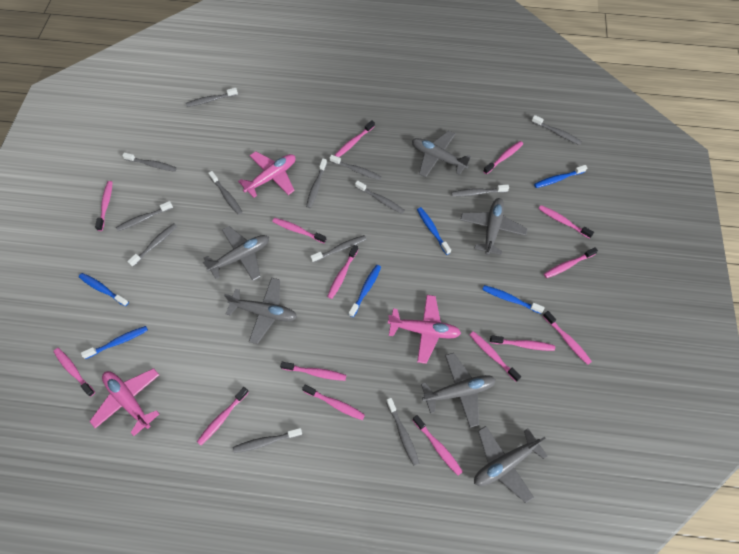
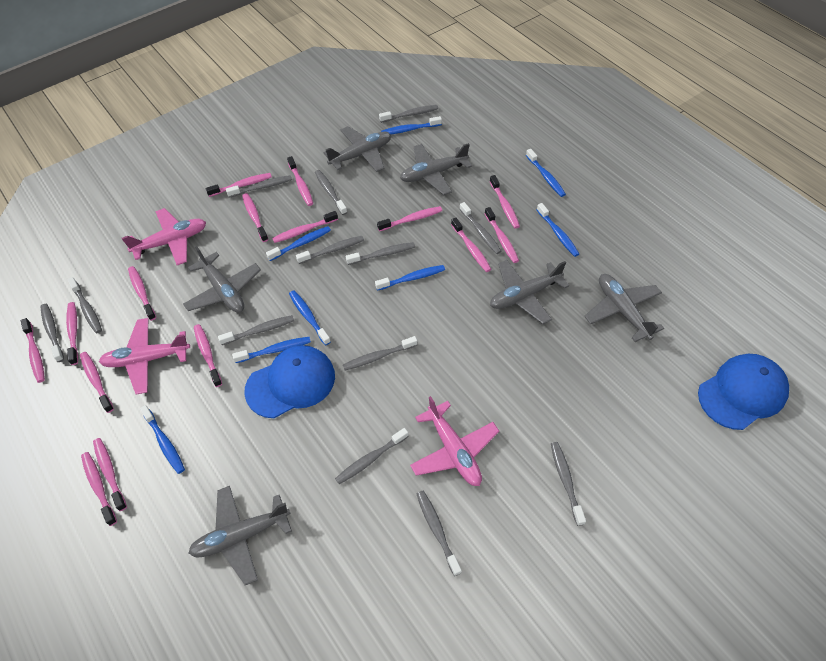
blue cap: 0 -> 2
blue toothbrush: 6 -> 8

